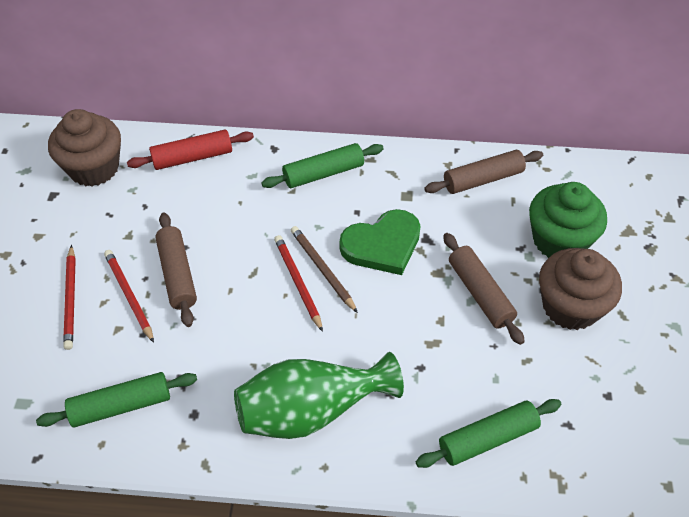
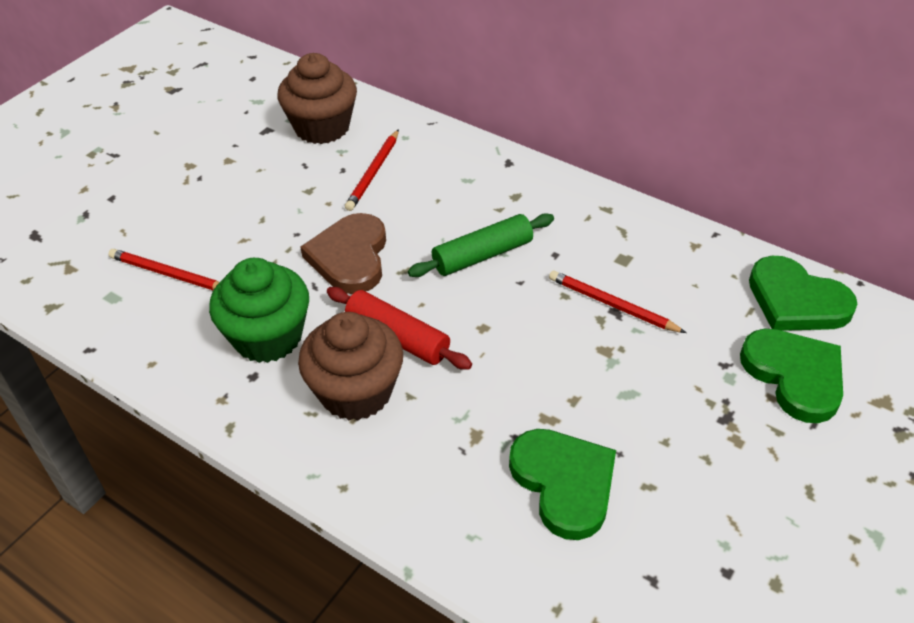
brown heart: 0 -> 1
brown pencil: 1 -> 0
brown rolling pin: 3 -> 0
green heart: 1 -> 3
green rolling pin: 3 -> 1
green vase: 1 -> 0

